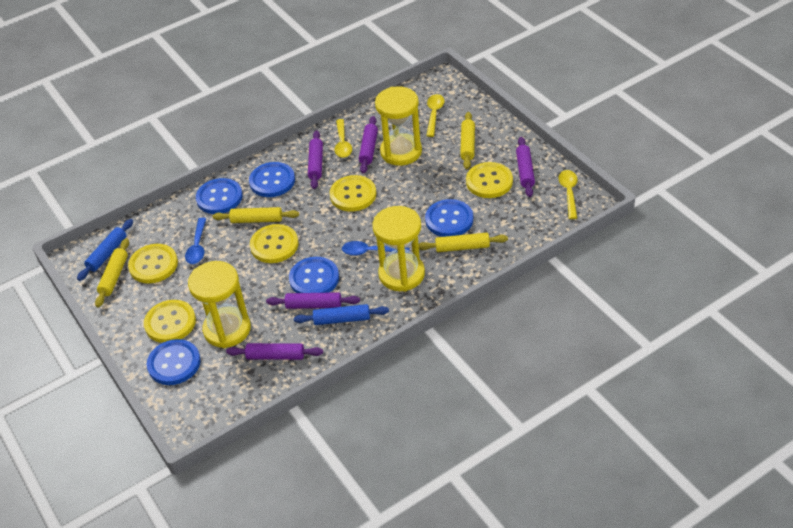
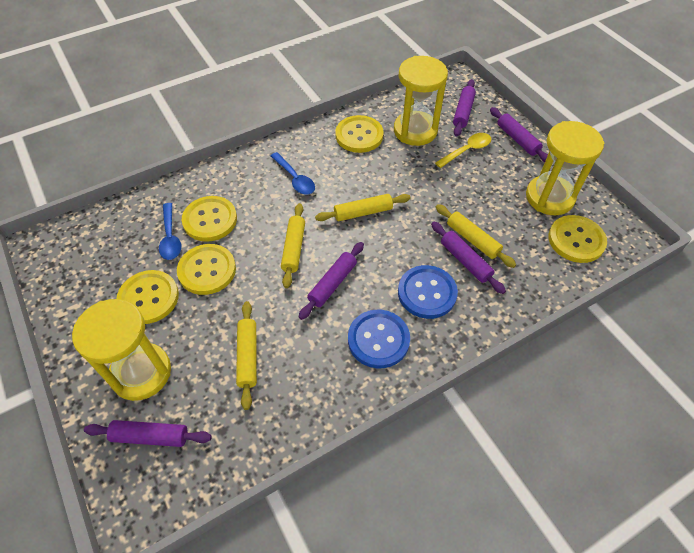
blue button: 5 -> 2
blue rolling pin: 2 -> 0
yellow spoon: 3 -> 1

